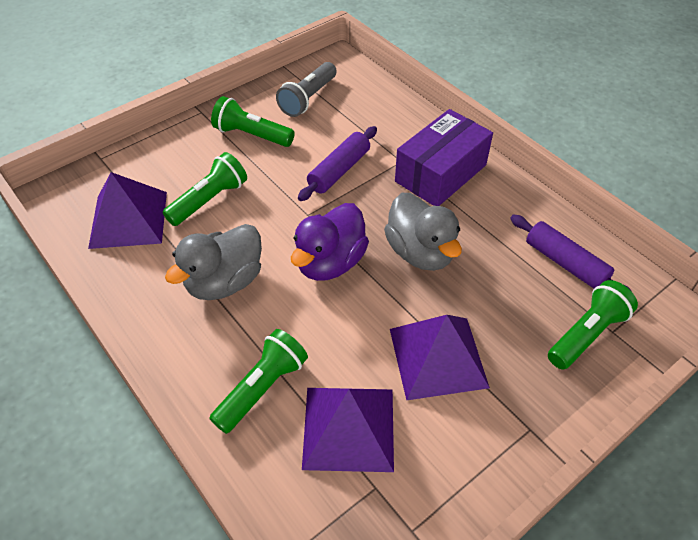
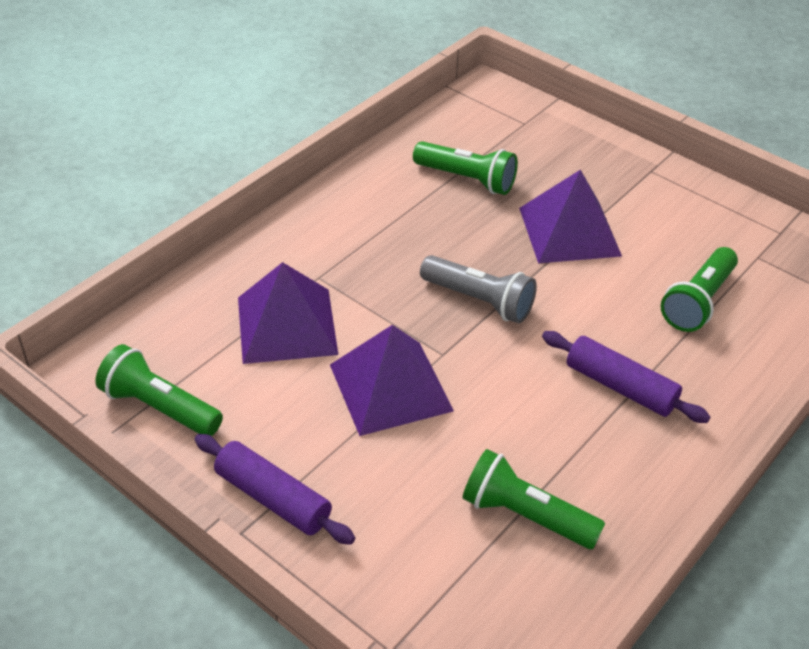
grey duck: 2 -> 0
purple box: 1 -> 0
purple duck: 1 -> 0

